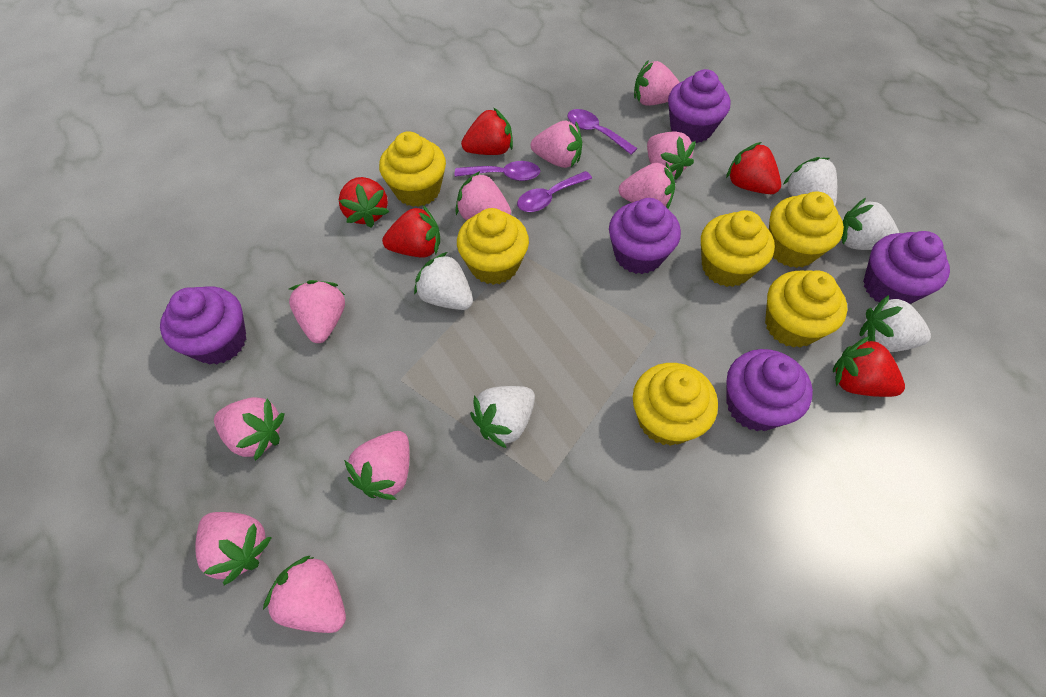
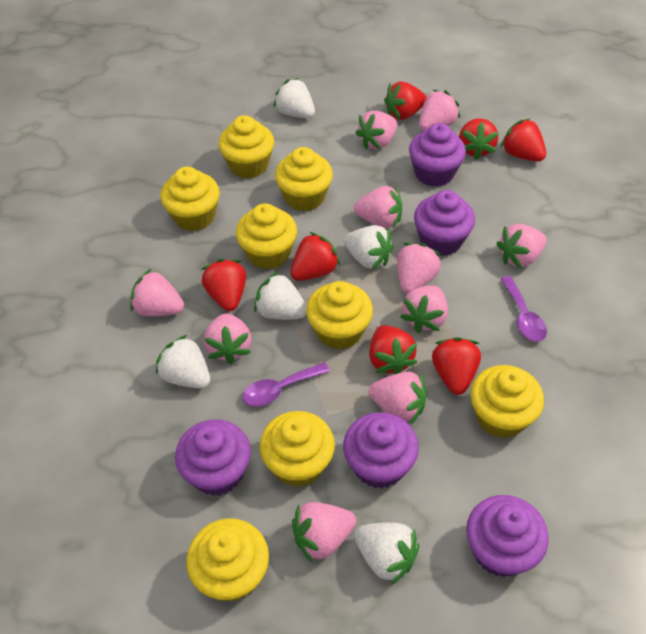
purple spoon: 3 -> 2
red strawberry: 5 -> 7
yellow cupcake: 6 -> 8

